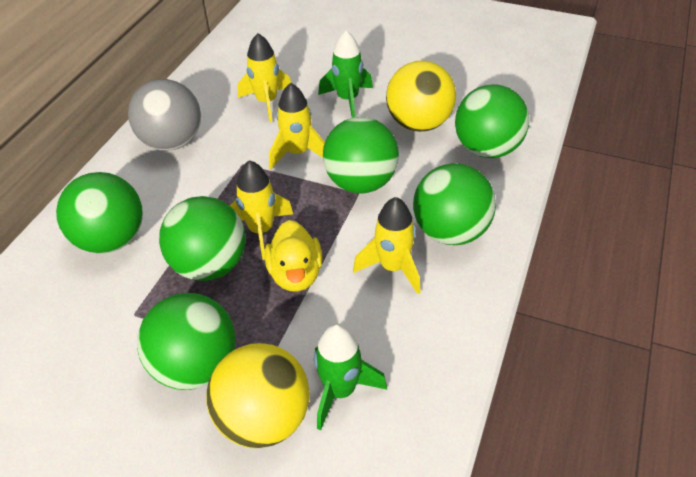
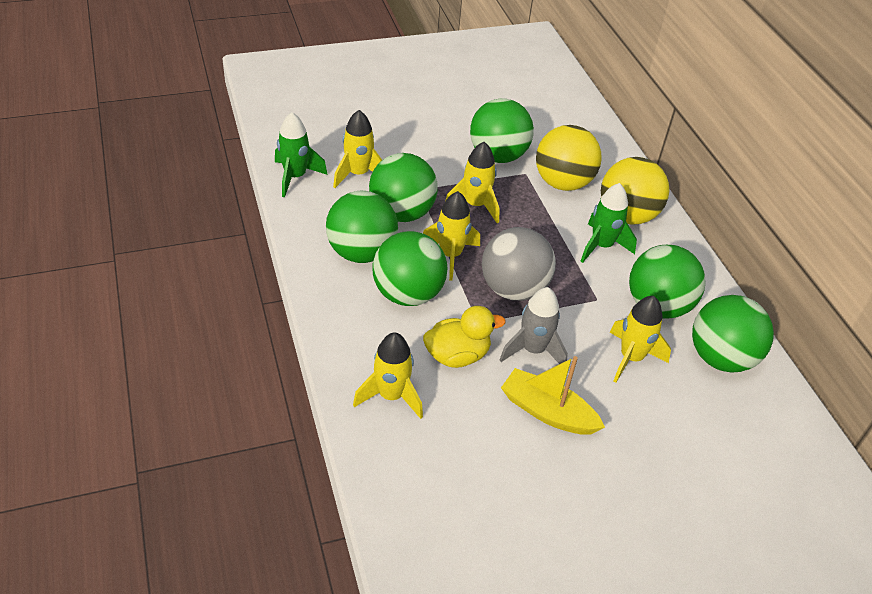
grey rocket: 0 -> 1
yellow boat: 0 -> 1
yellow rocket: 4 -> 5

